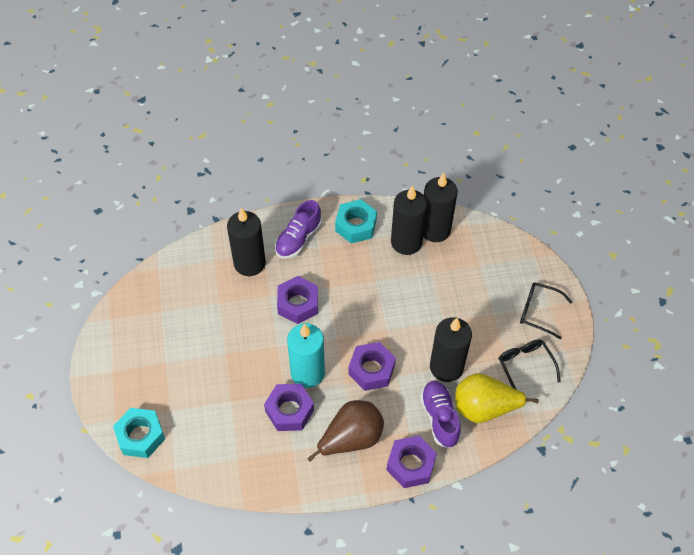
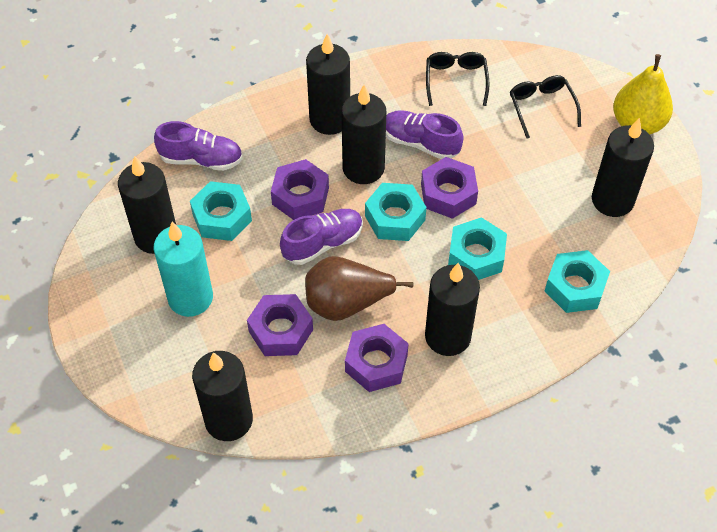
black candle: 4 -> 6
purple shoe: 2 -> 3
turquoise nut: 2 -> 4

